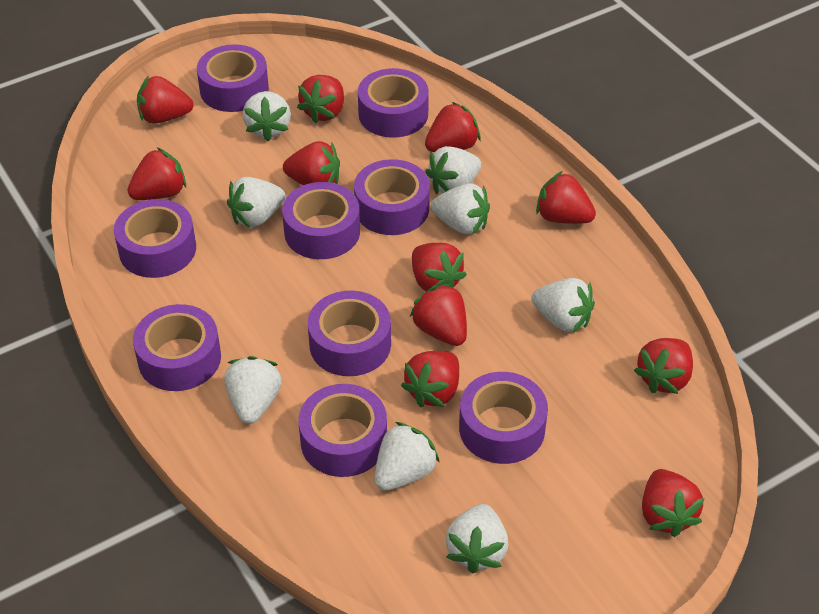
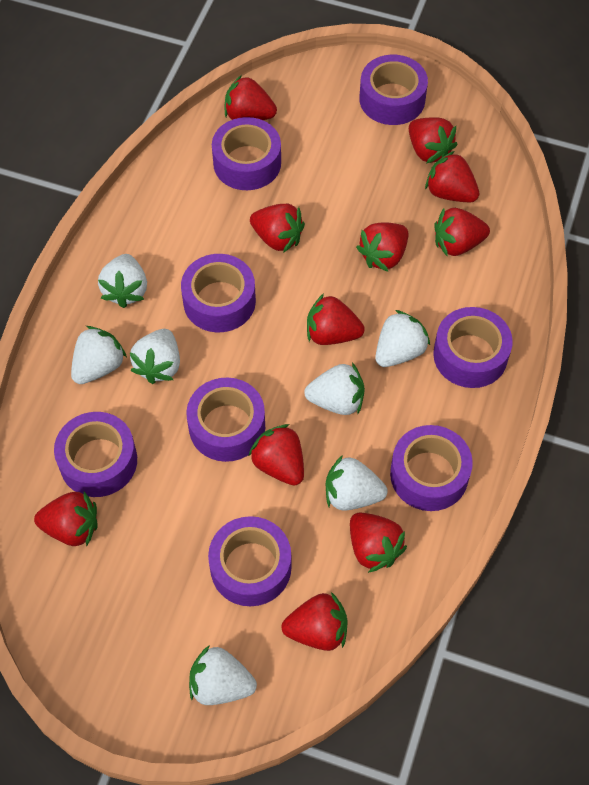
purple tape: 9 -> 8
white strawberry: 8 -> 7

